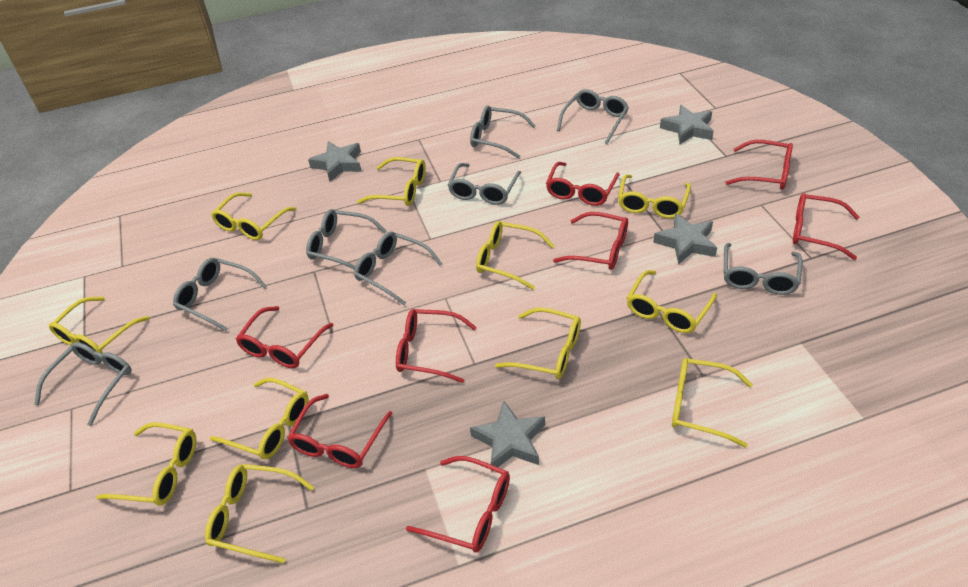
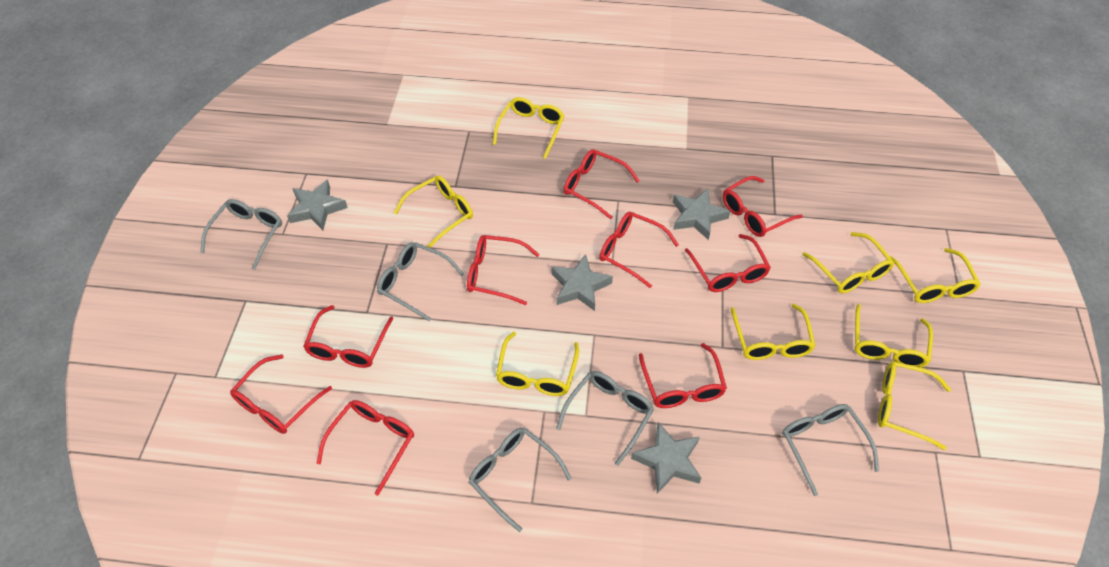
grey glasses: 8 -> 5
red glasses: 8 -> 9
yellow glasses: 11 -> 8

